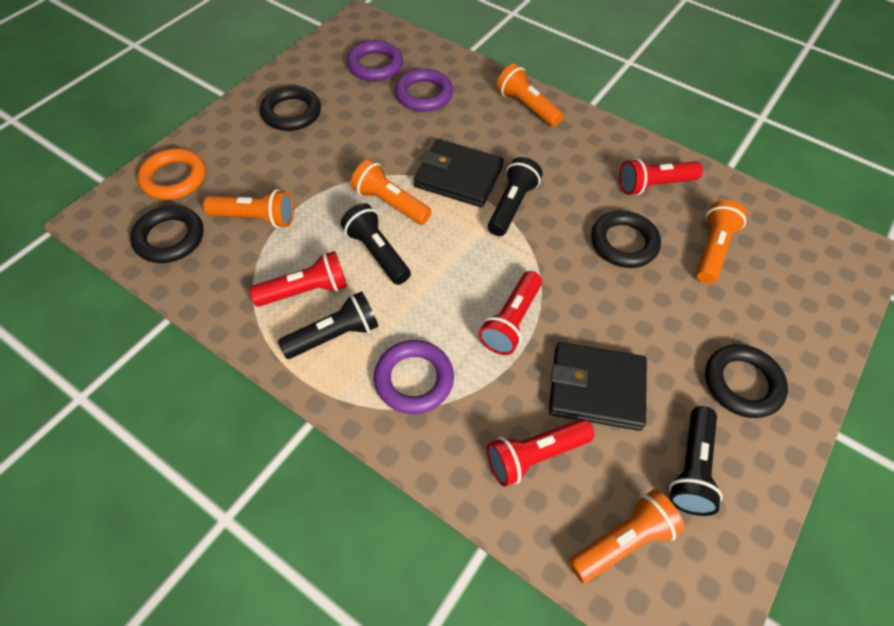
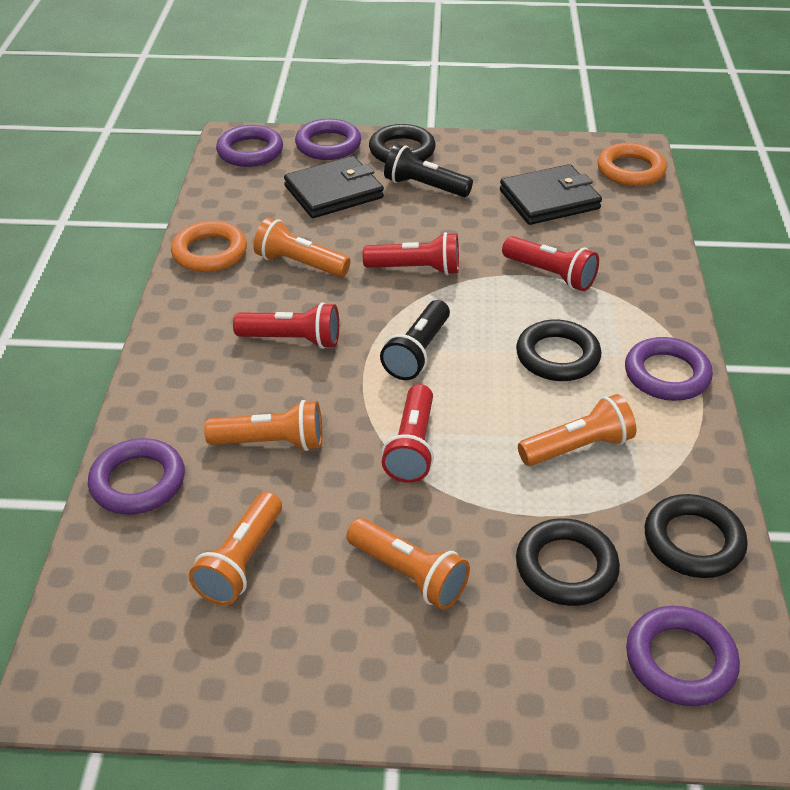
black flashlight: 4 -> 2
orange ring: 1 -> 2
purple ring: 3 -> 5

